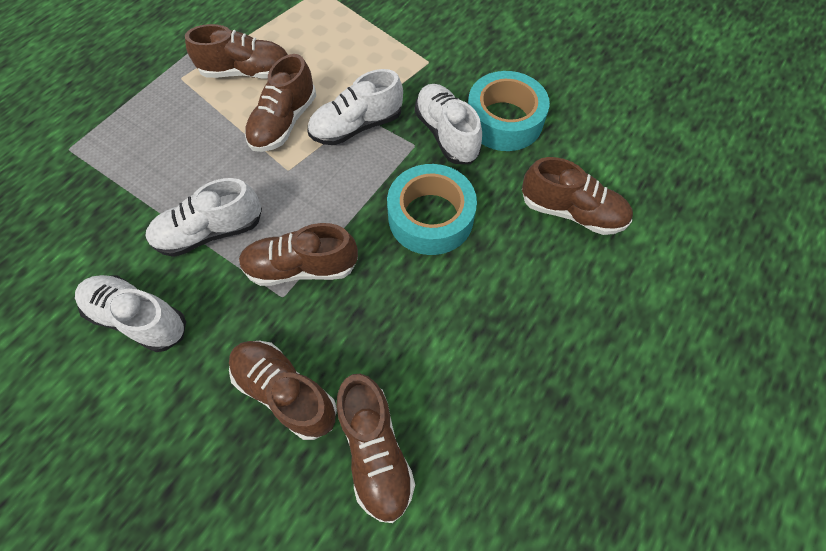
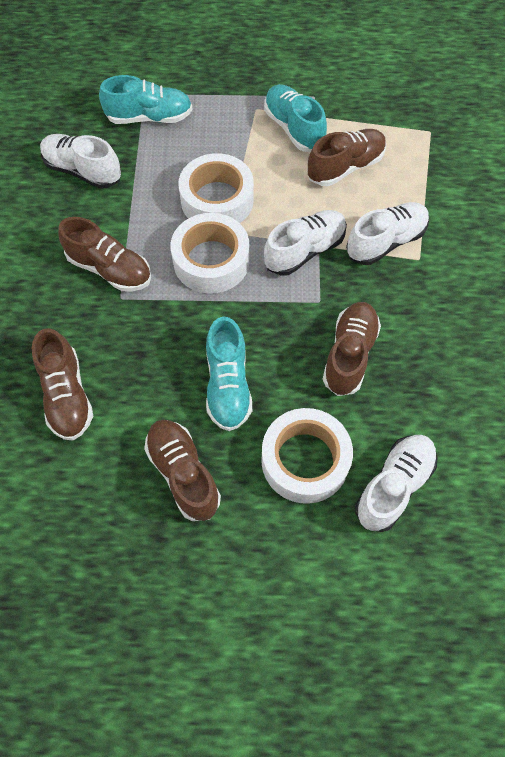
brown shoe: 6 -> 5
turquoise shoe: 0 -> 3
turquoise tape: 2 -> 0
white tape: 0 -> 3

